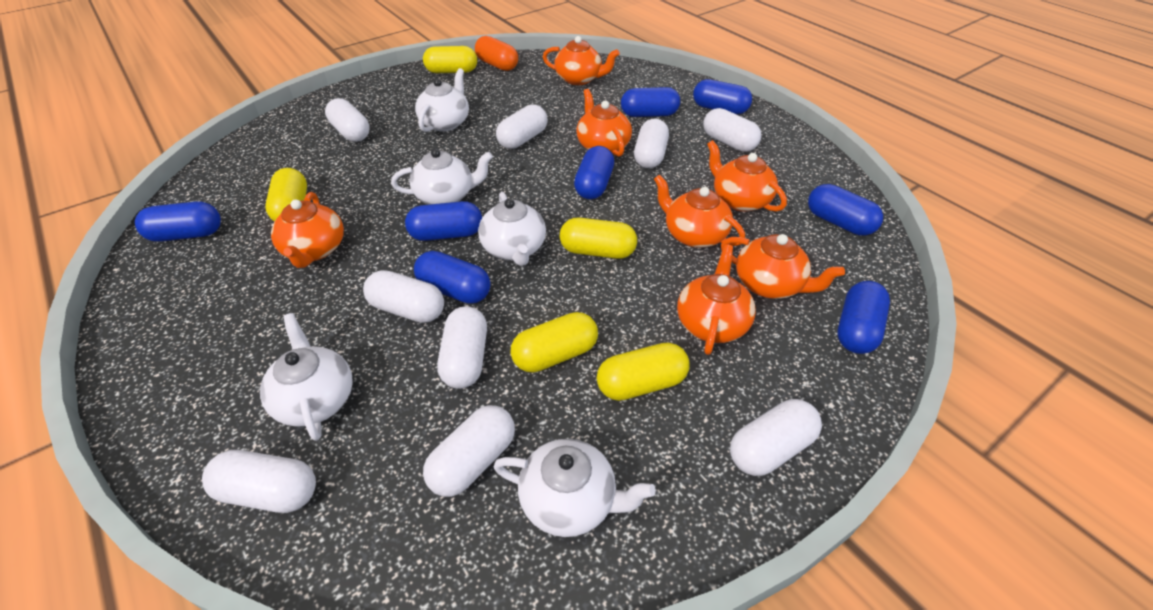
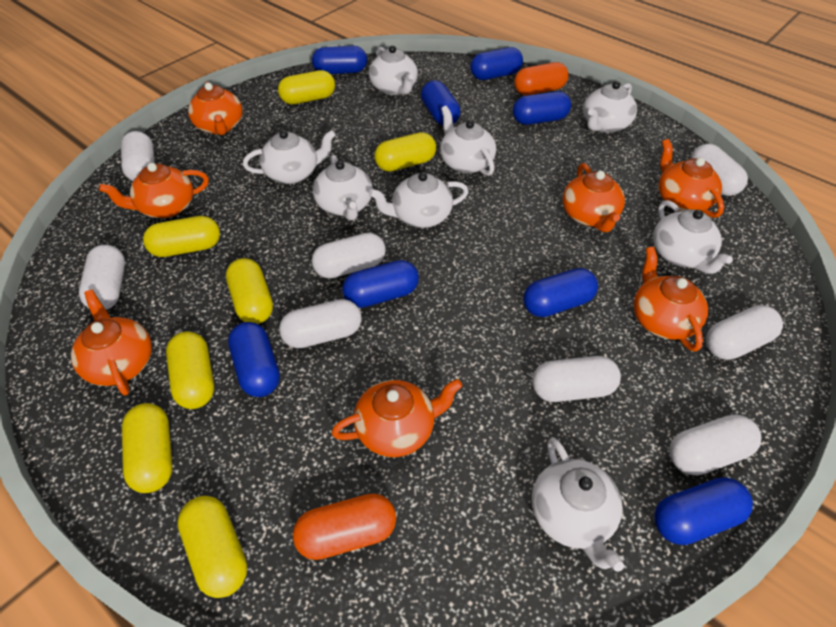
orange capsule: 1 -> 2
white capsule: 9 -> 8
white teapot: 5 -> 8
yellow capsule: 5 -> 7

